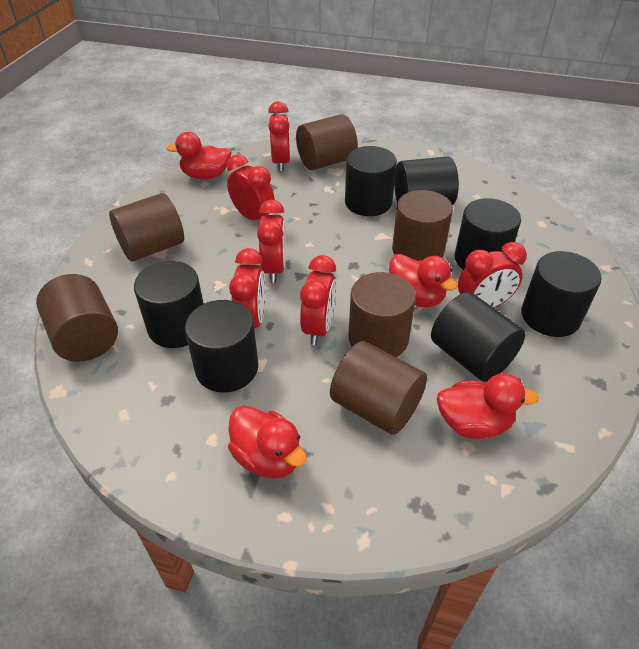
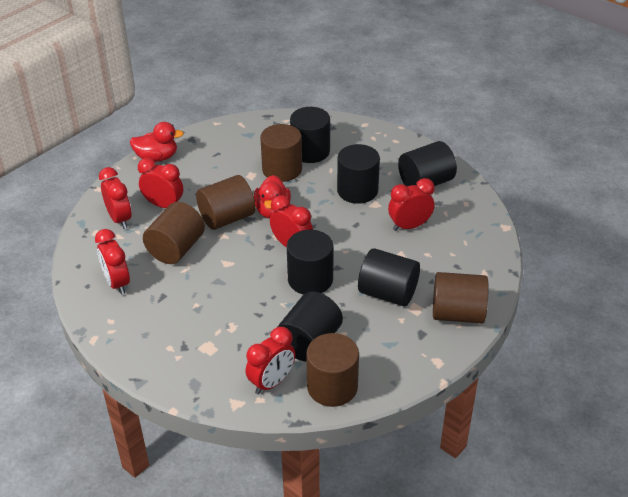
black cylinder: 7 -> 6
brown cylinder: 6 -> 5
red duck: 4 -> 2

